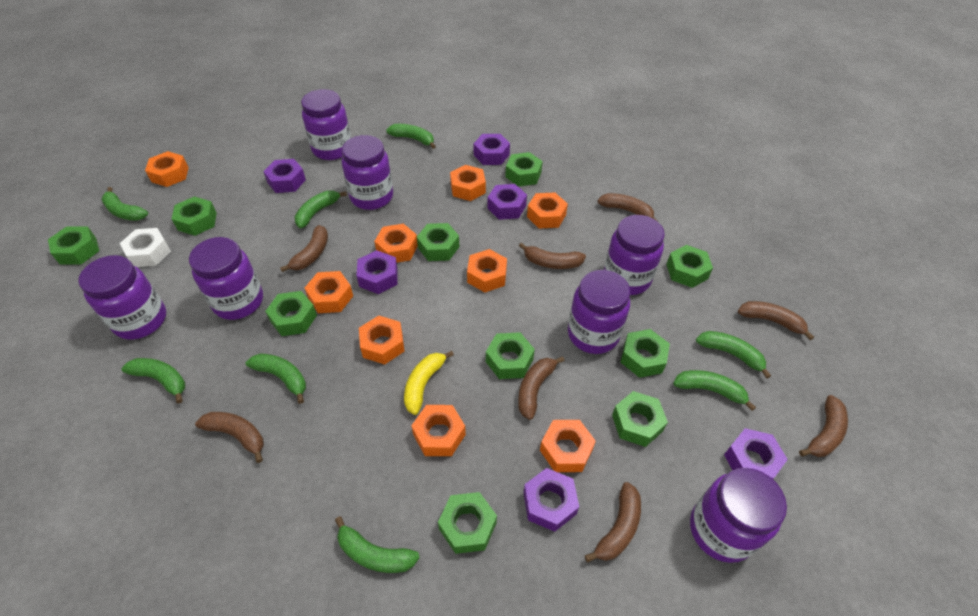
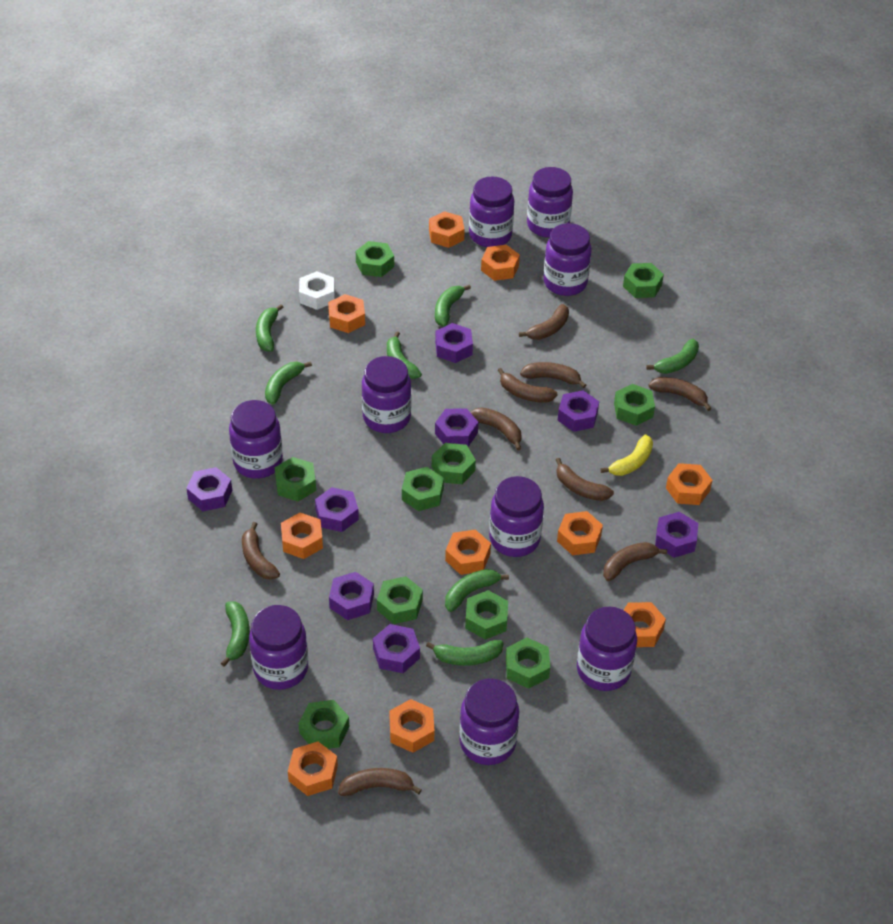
brown banana: 8 -> 9
orange nut: 9 -> 10
purple jar: 7 -> 9
purple nut: 6 -> 8

